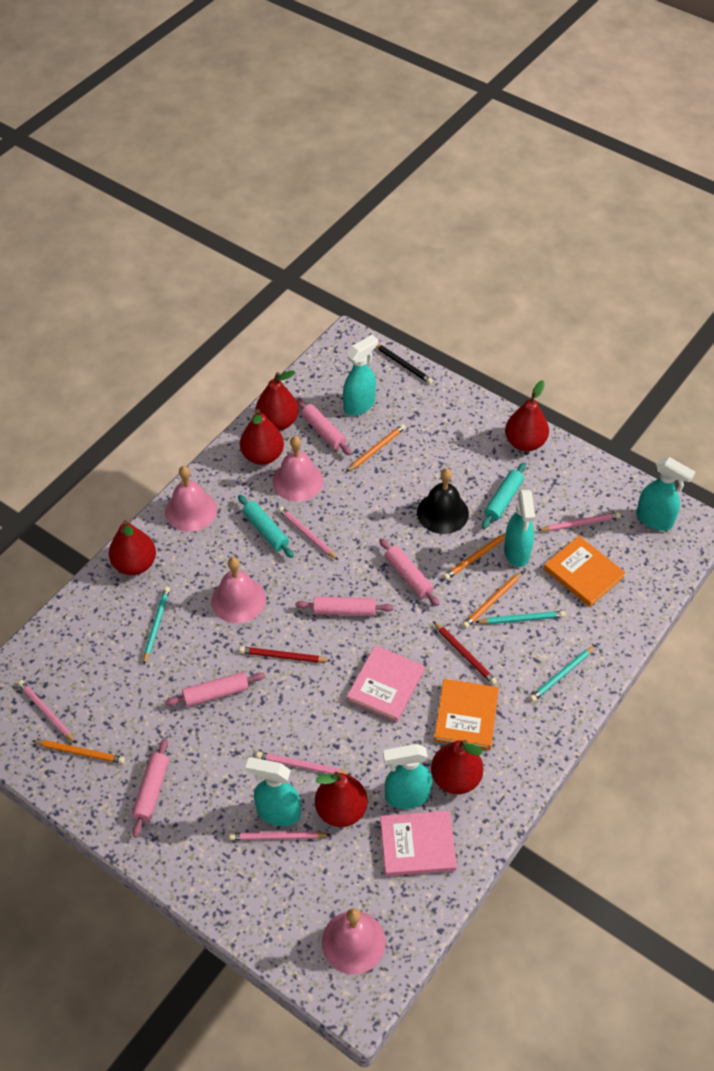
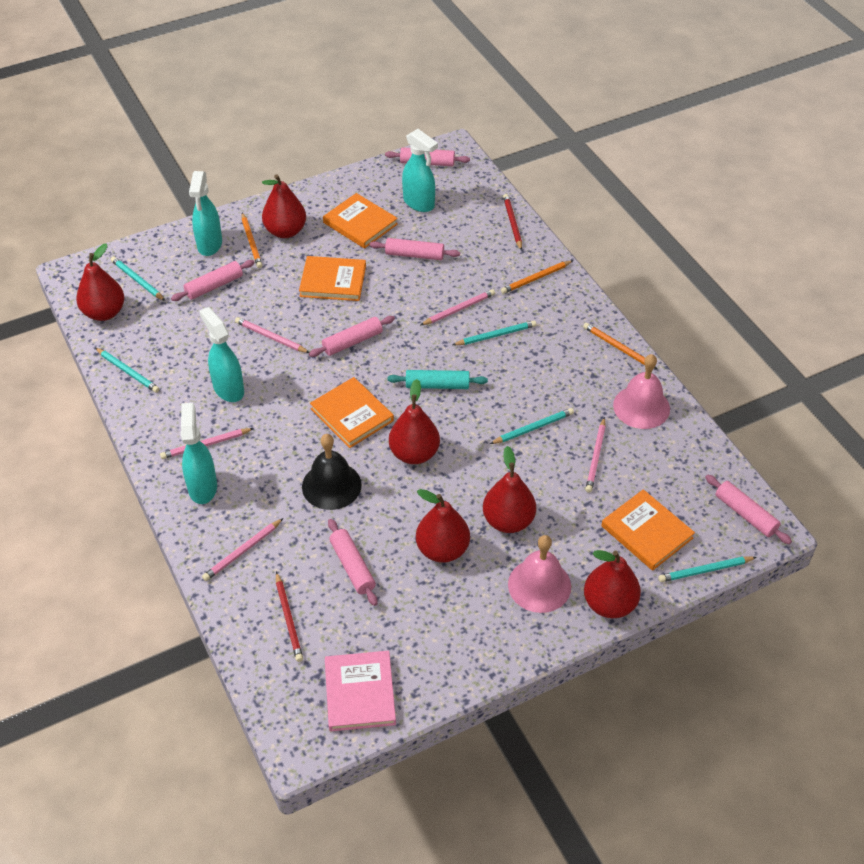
black pencil: 1 -> 0
orange book: 2 -> 4
orange pencil: 4 -> 3
pink bell: 4 -> 2
pink book: 2 -> 1
pink rolling pin: 5 -> 6
turquoise pencil: 3 -> 5
turquoise rolling pin: 2 -> 1
turquoise spray bottle: 5 -> 4

